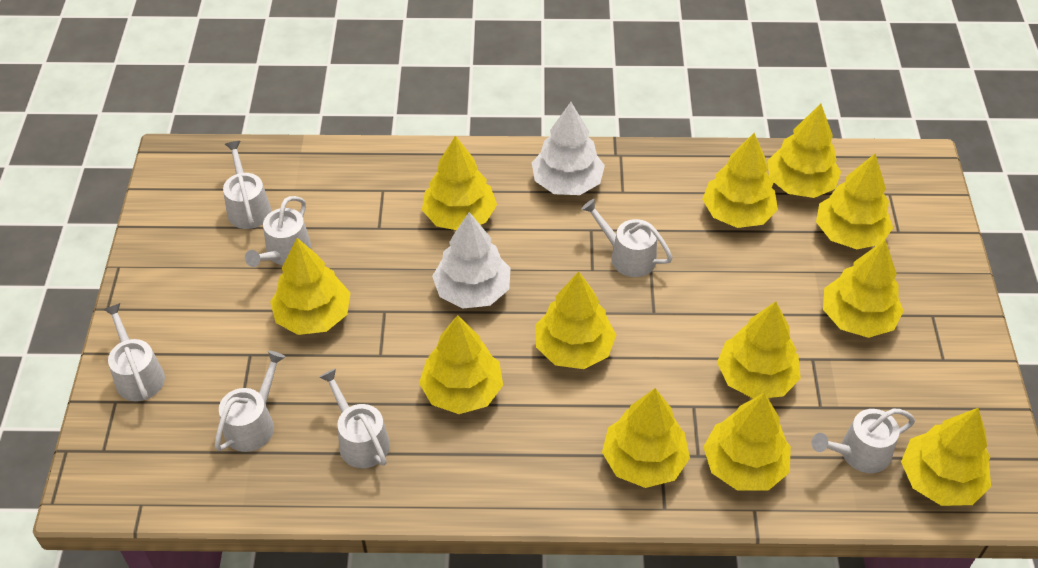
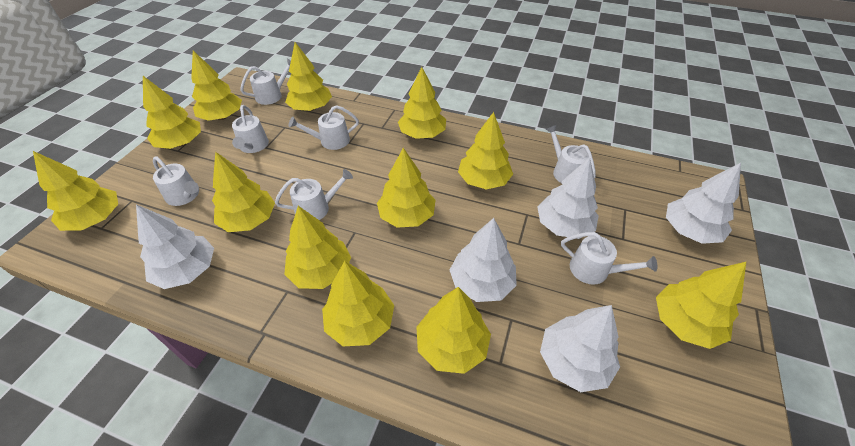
white tree: 2 -> 5

